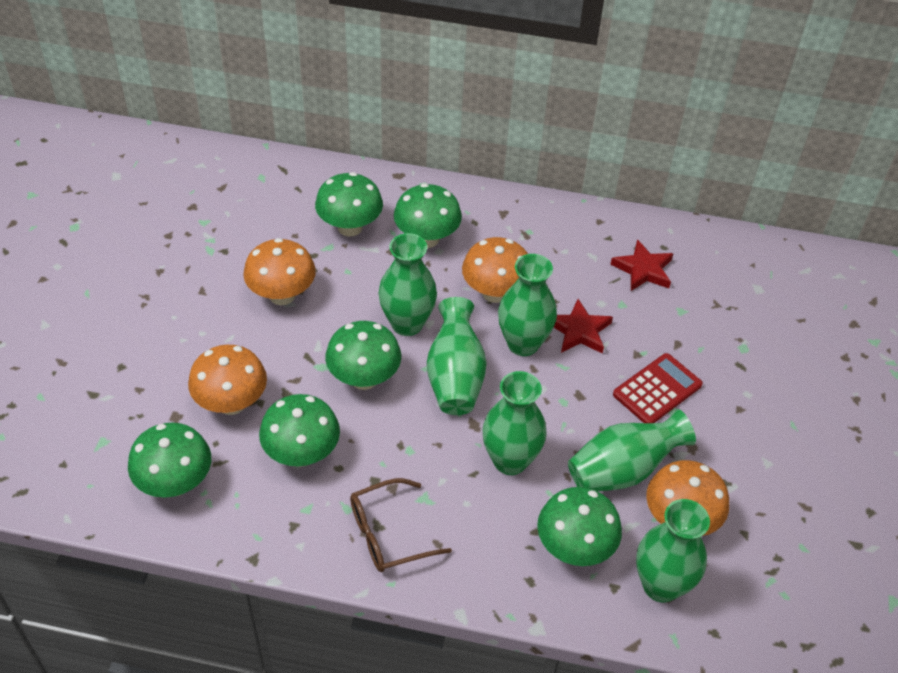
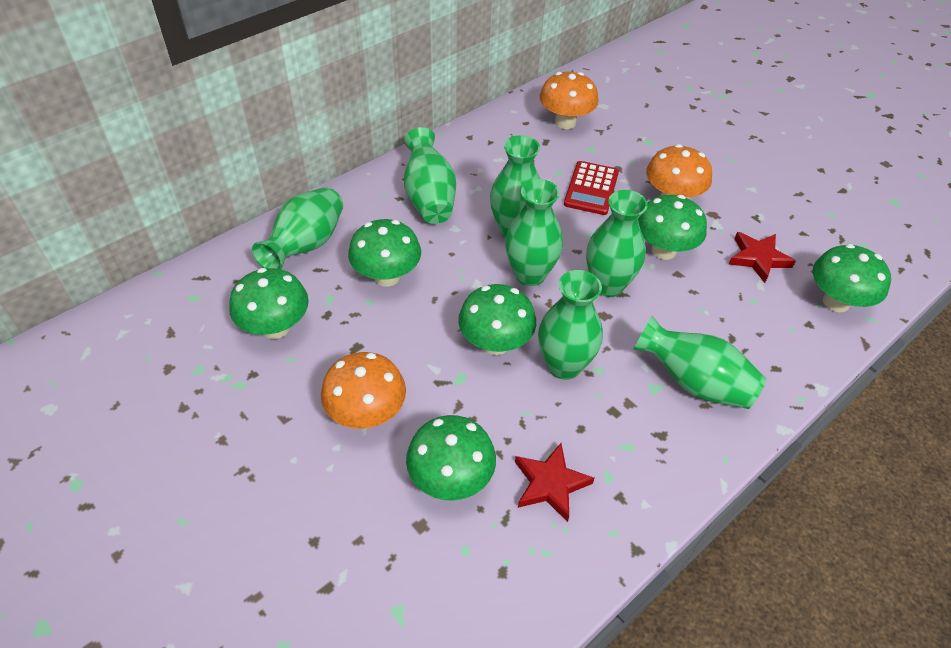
brown glasses: 1 -> 0
green vase: 6 -> 7
orange mushroom: 4 -> 3

